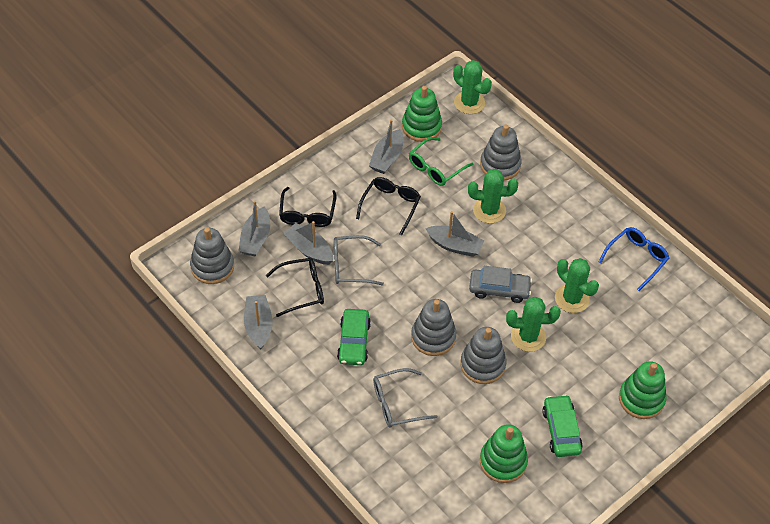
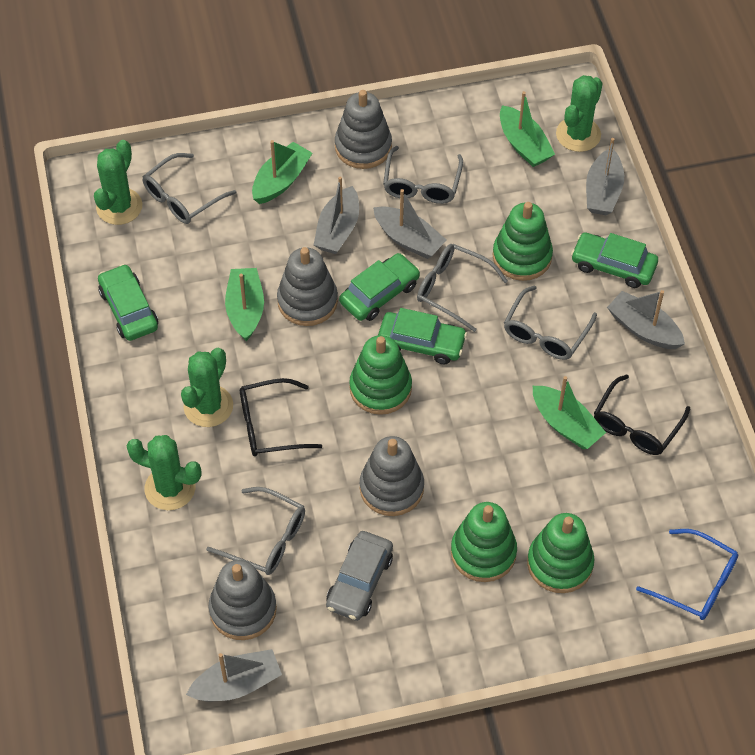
black glasses: 3 -> 2
green boat: 0 -> 4
green car: 2 -> 4
green glasses: 1 -> 0
green stacking toy: 3 -> 4
grey glasses: 2 -> 5

